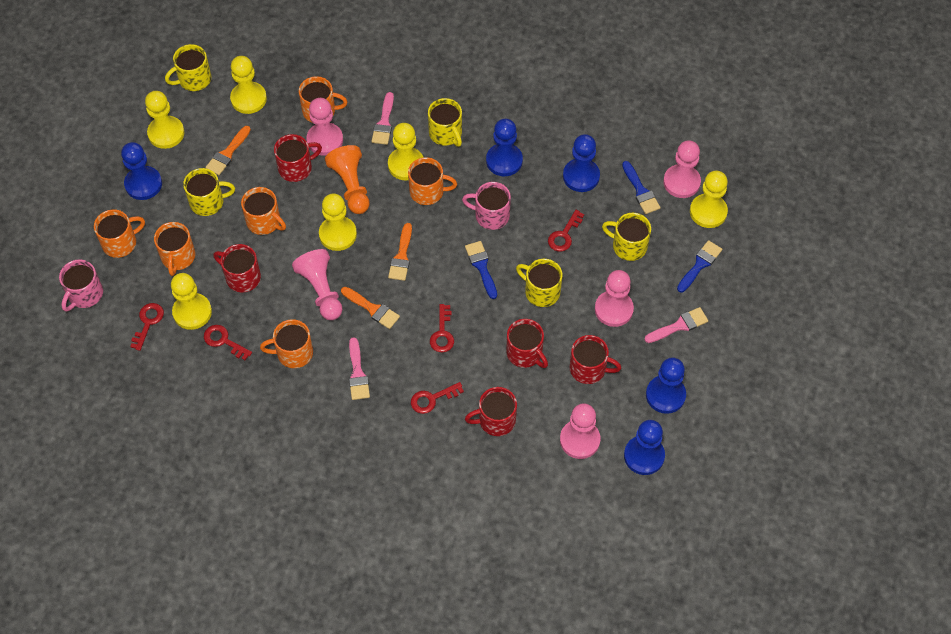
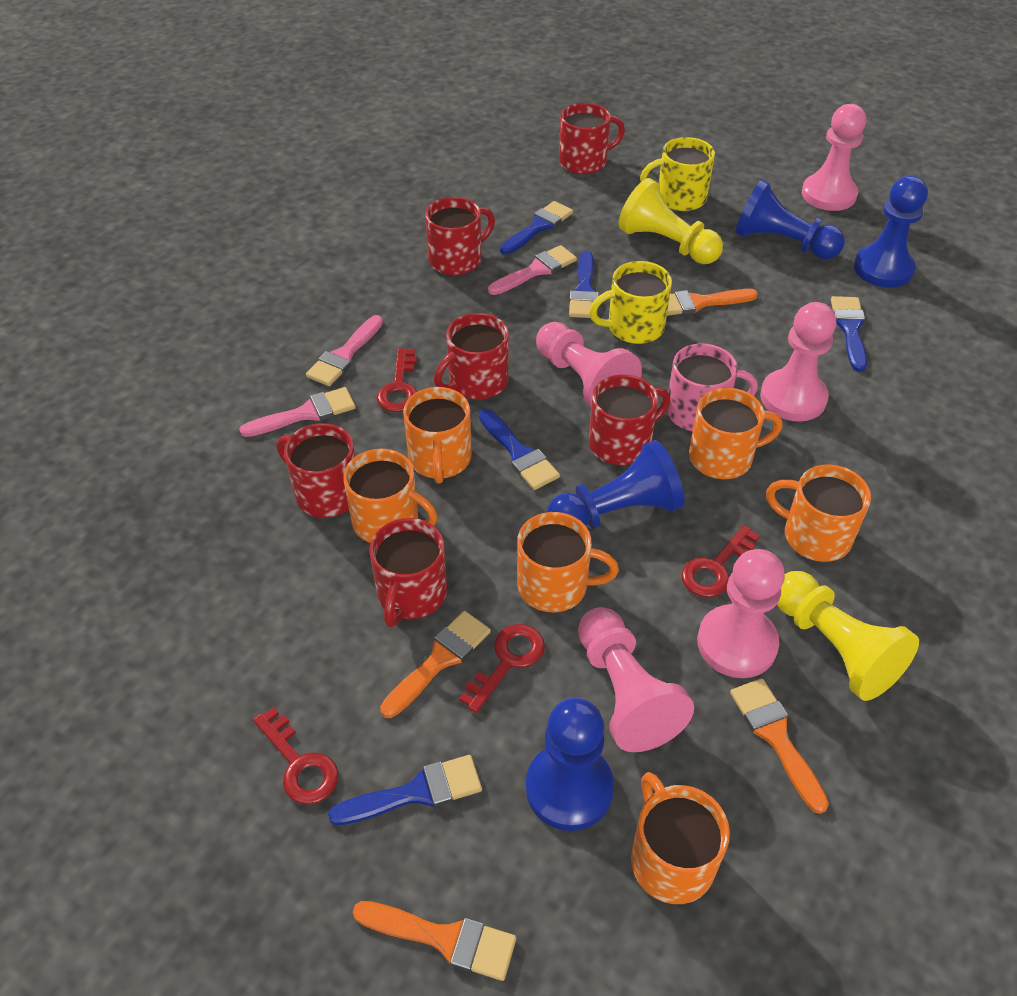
blue brush: 3 -> 5
blue pawn: 5 -> 4
orange brush: 3 -> 4
orange pawn: 1 -> 0
pink mug: 2 -> 1
red key: 5 -> 4
red mug: 5 -> 6
yellow mug: 5 -> 2
yellow pawn: 6 -> 2

